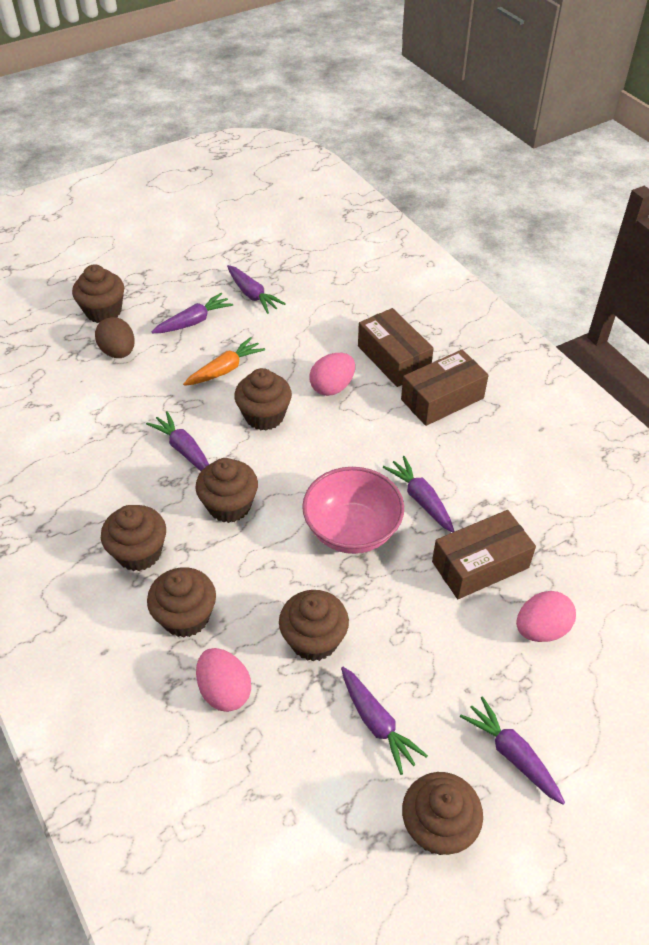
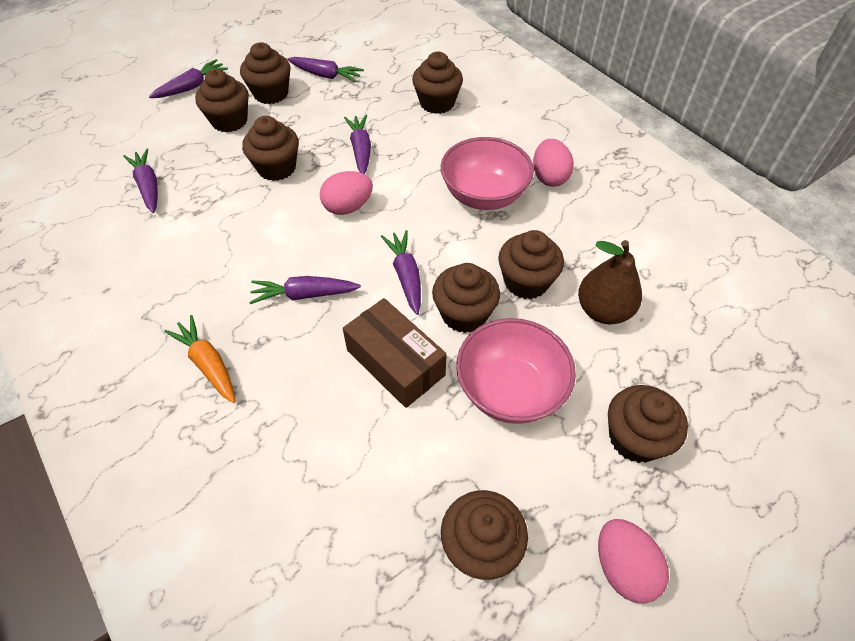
brown box: 3 -> 1
brown cupcake: 7 -> 8
brown egg: 1 -> 0
brown pear: 0 -> 1
pink bowl: 1 -> 2

